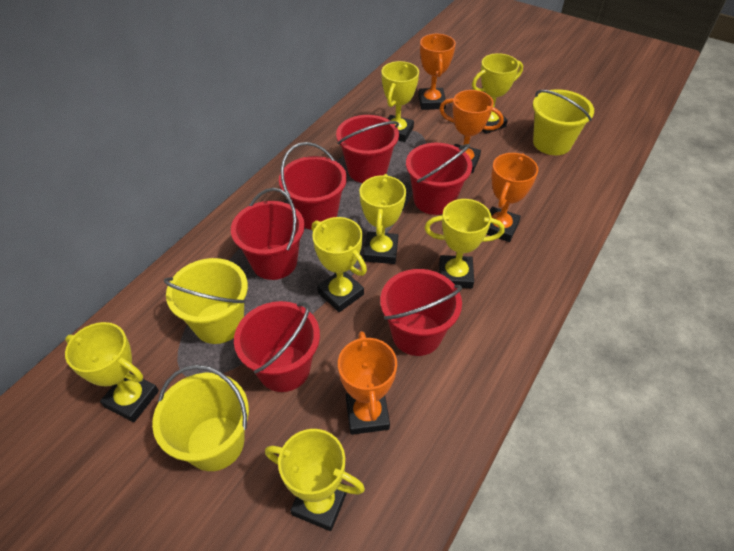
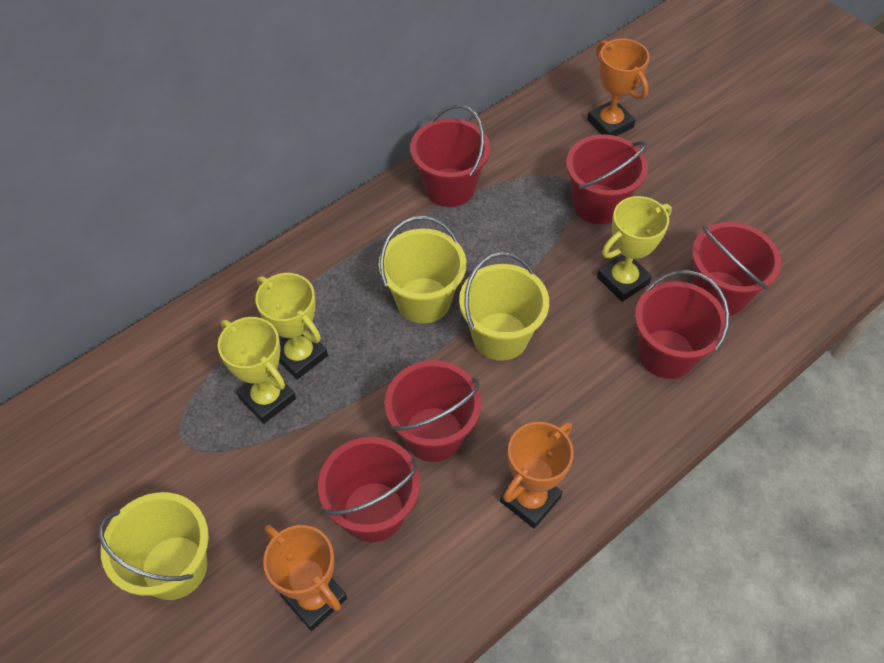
orange trophy: 4 -> 3
yellow trophy: 7 -> 3

